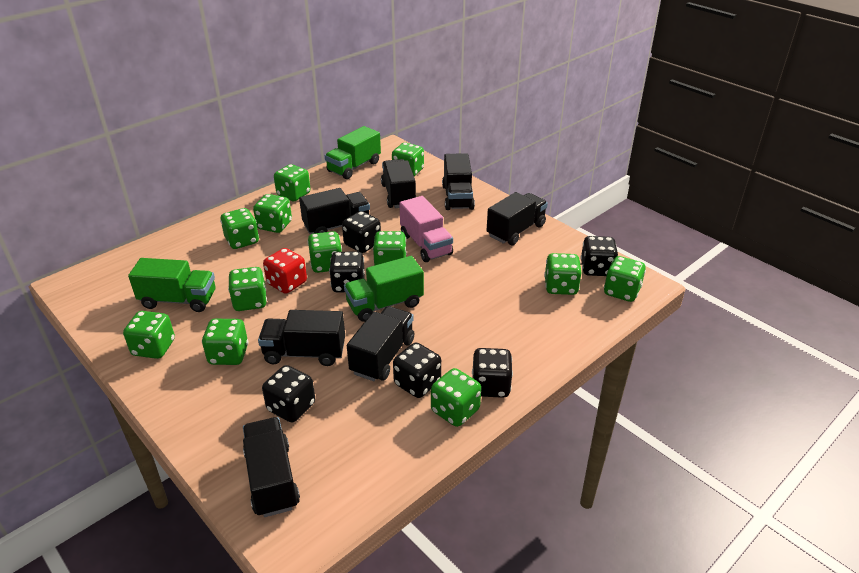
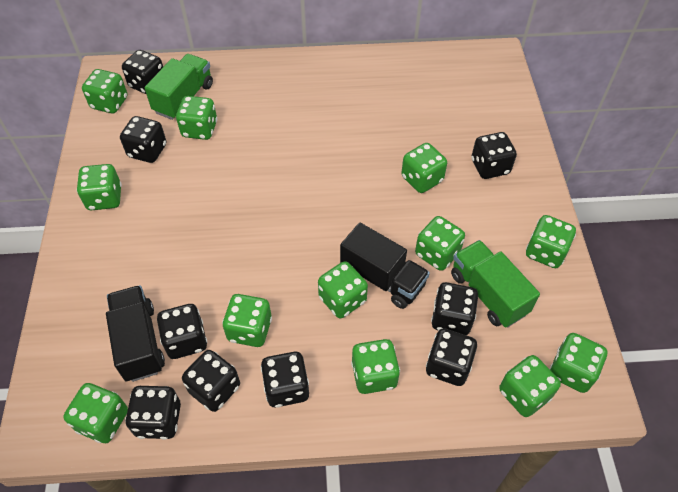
black dice: 6 -> 9
black truck: 7 -> 2
green truck: 3 -> 2
pink truck: 1 -> 0
red dice: 1 -> 0

